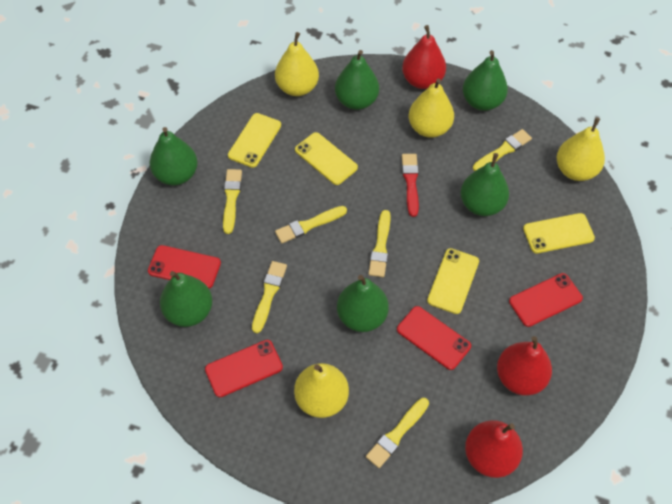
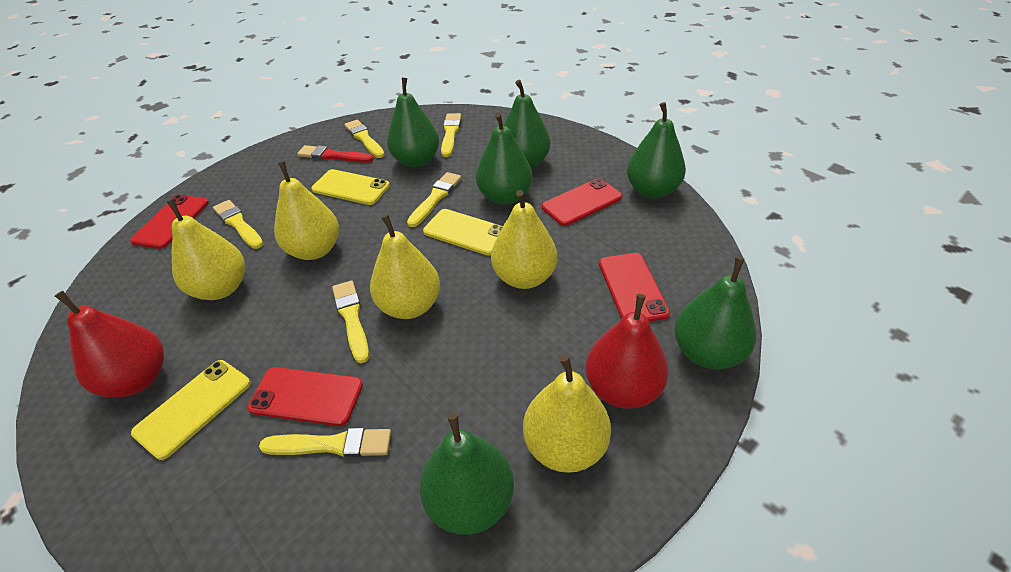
red pear: 3 -> 2
yellow pear: 4 -> 5
yellow phone: 4 -> 3

